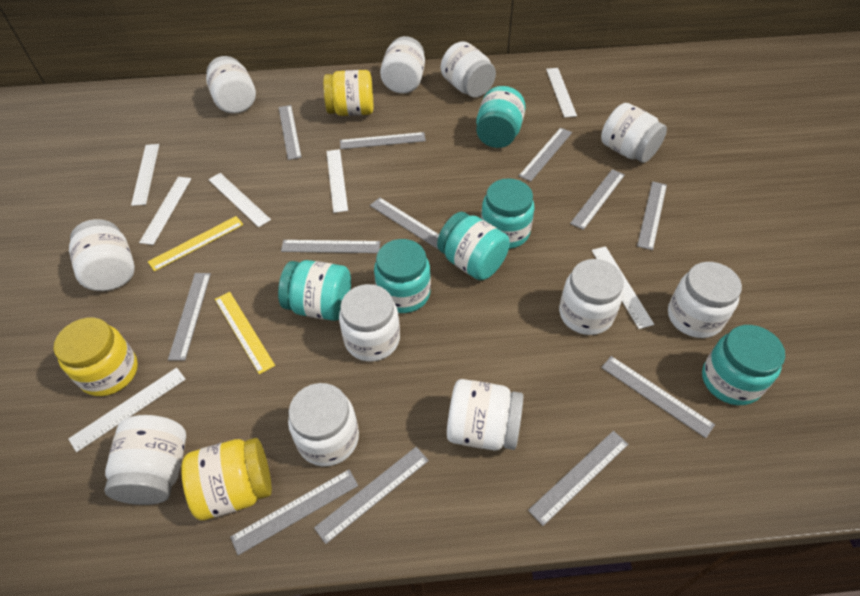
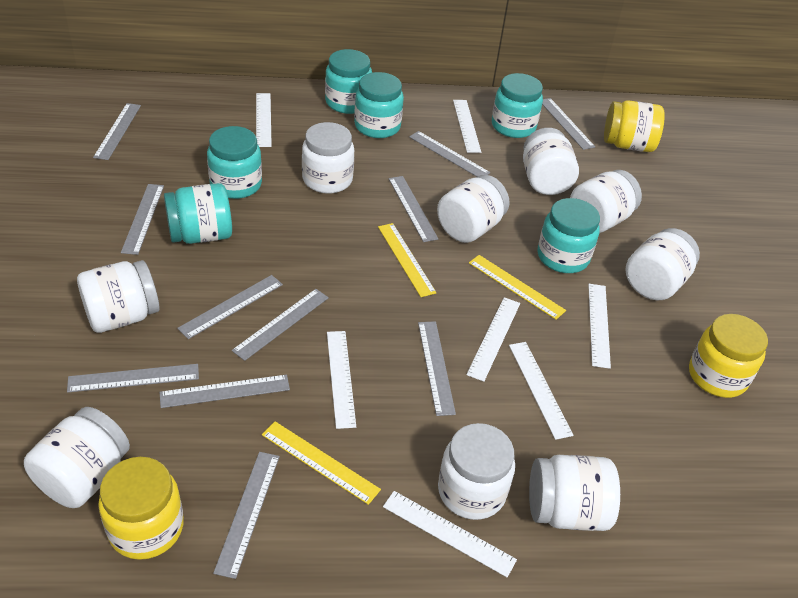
grey ruler: 12 -> 11
white jar: 11 -> 9
yellow ruler: 2 -> 3

